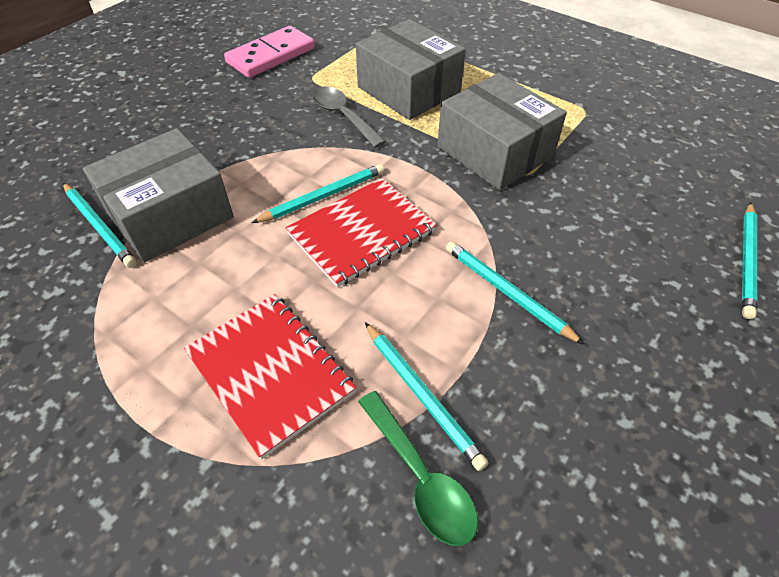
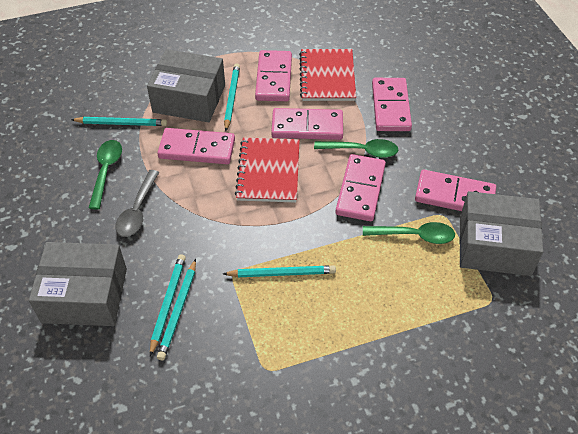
green spoon: 1 -> 3
pink domino: 1 -> 6

